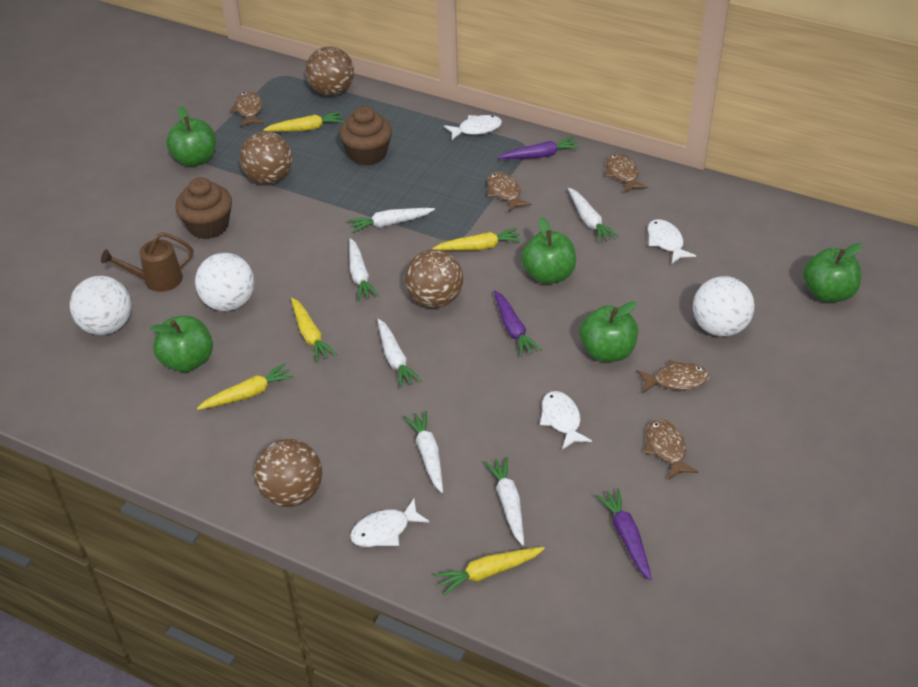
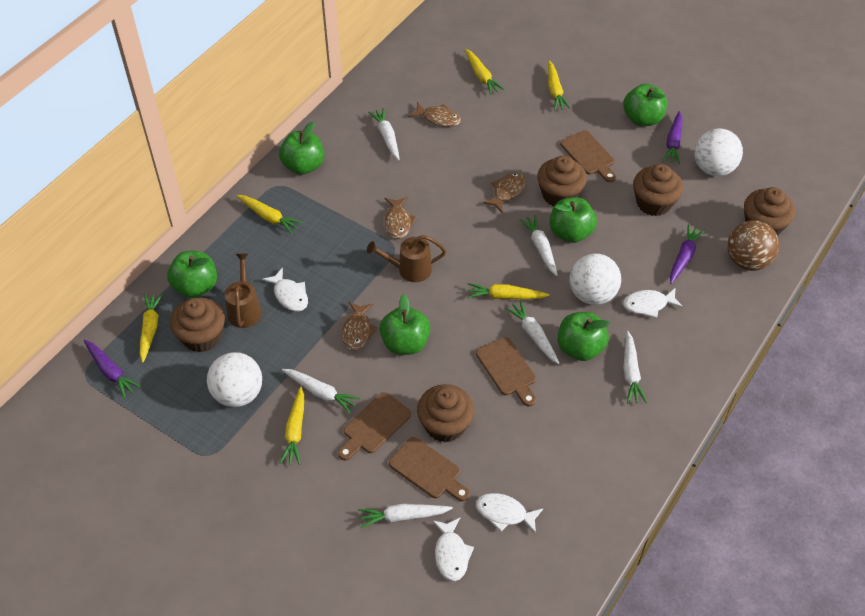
brown ball: 4 -> 1
brown cupcake: 2 -> 5
brown cutting board: 0 -> 4
brown fish: 5 -> 4
brown watering can: 1 -> 2
green apple: 5 -> 6
yellow carrot: 5 -> 6

